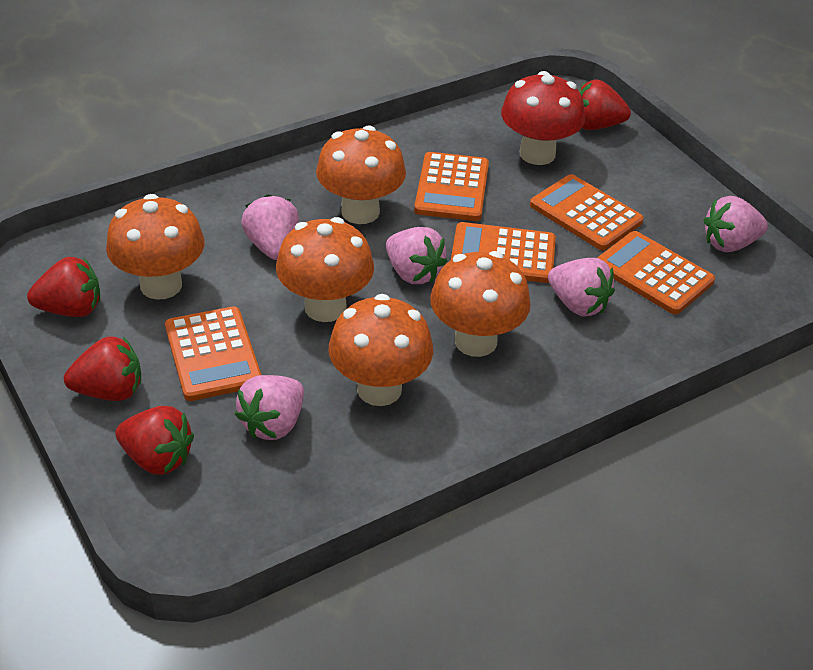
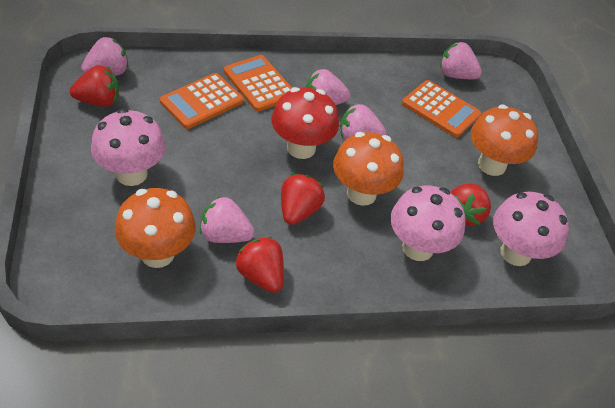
orange calculator: 5 -> 3
orange mushroom: 5 -> 3
pink mushroom: 0 -> 3

